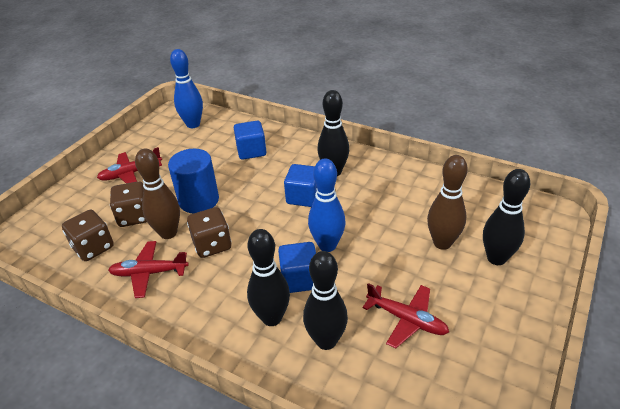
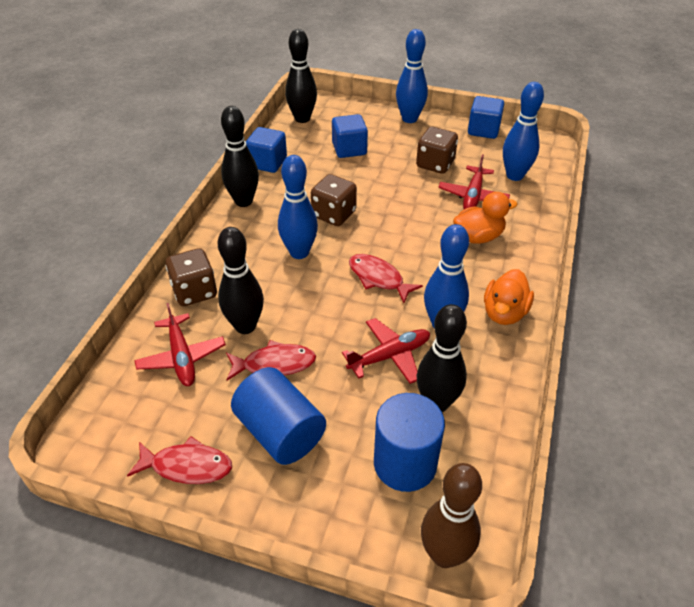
blue bowling pin: 2 -> 4
blue cylinder: 1 -> 2
brown bowling pin: 2 -> 1
orange duck: 0 -> 2
red fish: 0 -> 3

